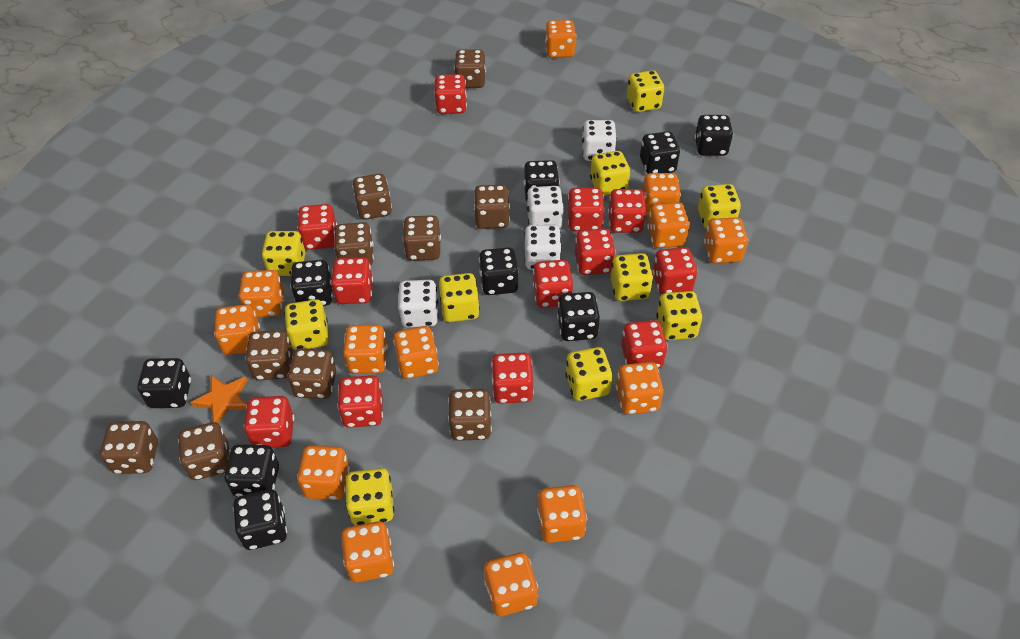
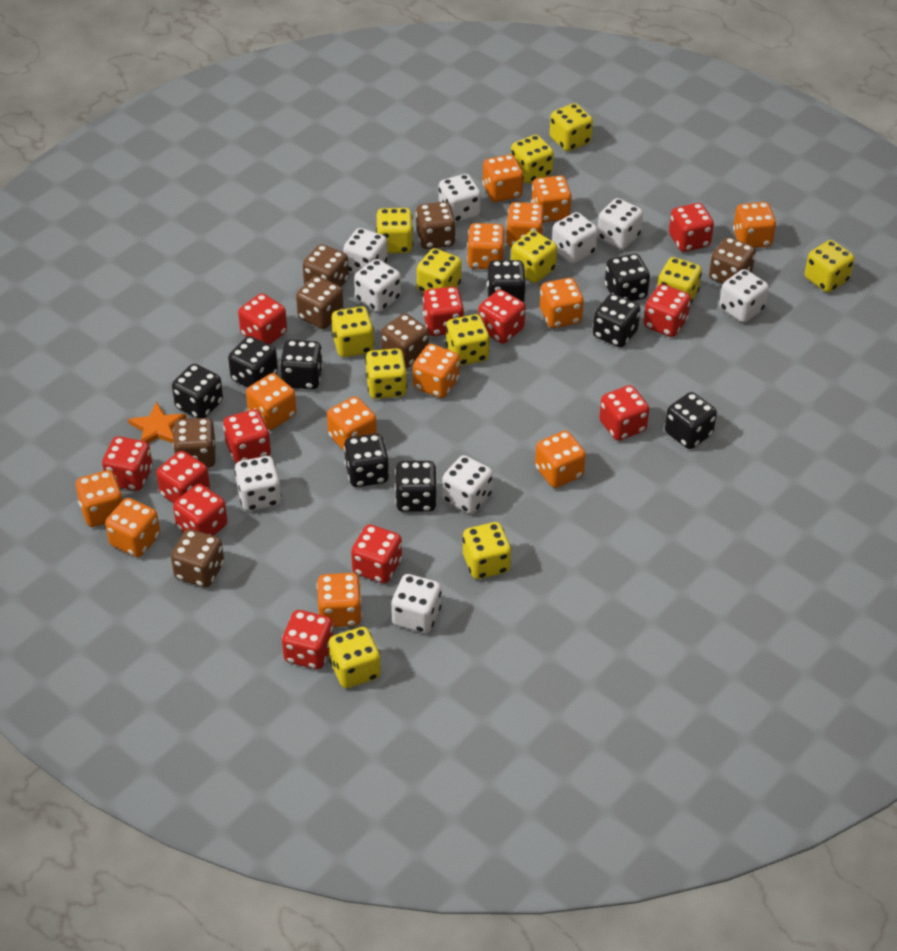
brown dice: 10 -> 7
white dice: 4 -> 9
yellow dice: 10 -> 12

